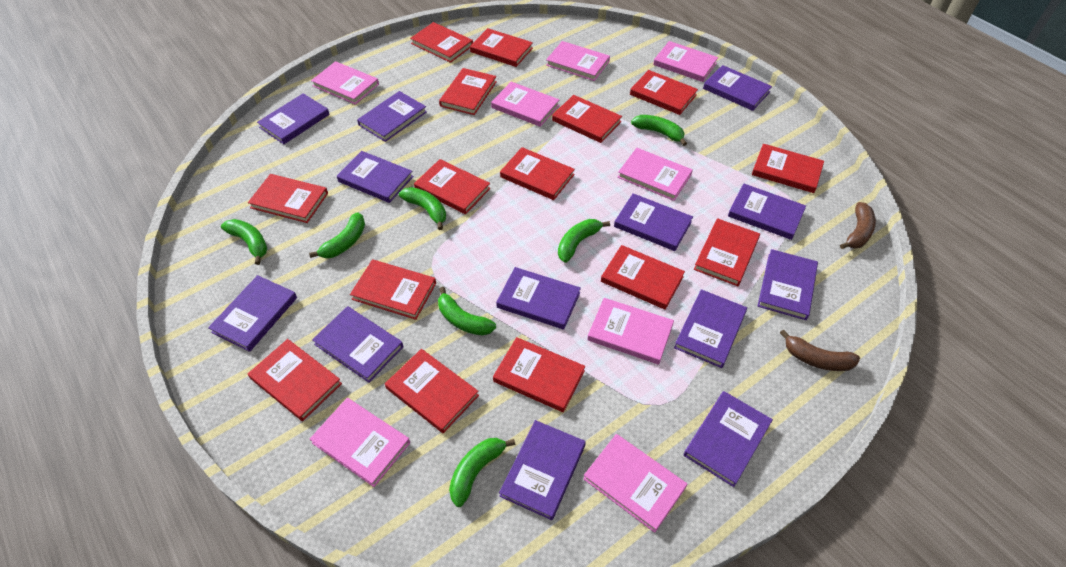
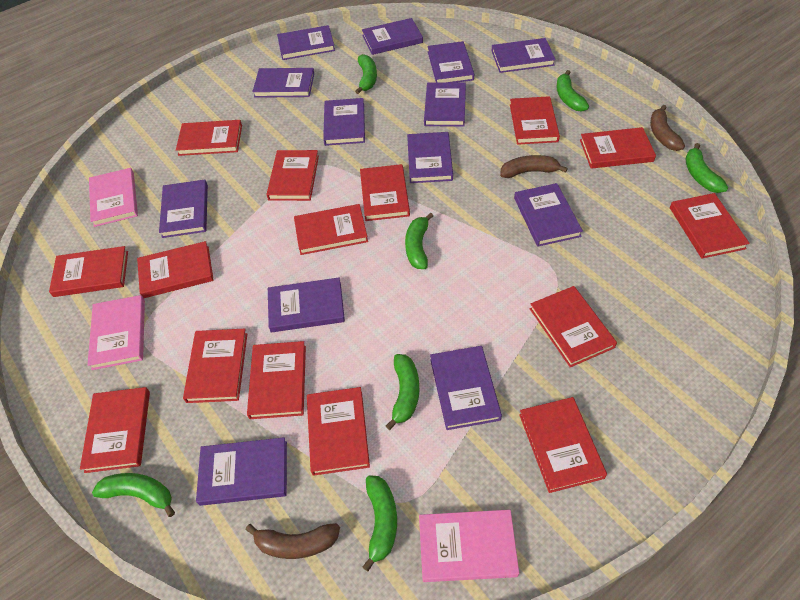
brown banana: 2 -> 3
pink book: 8 -> 3

